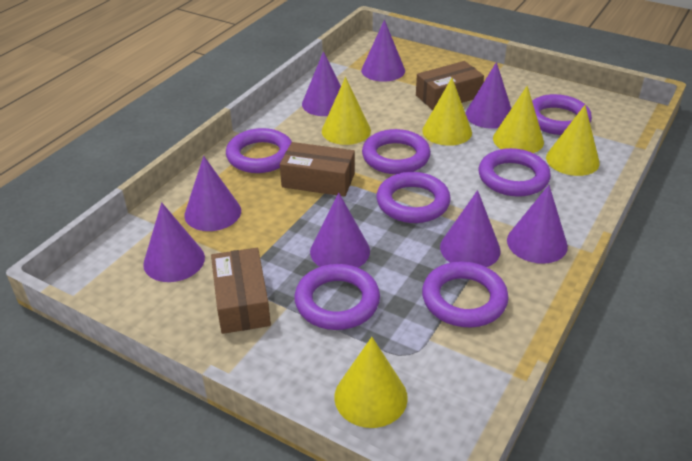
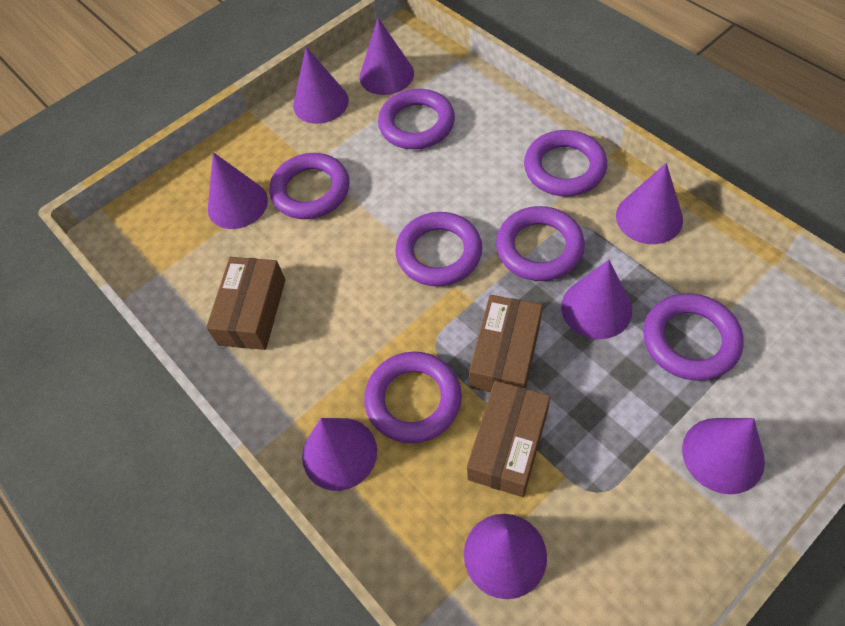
yellow cone: 5 -> 0

